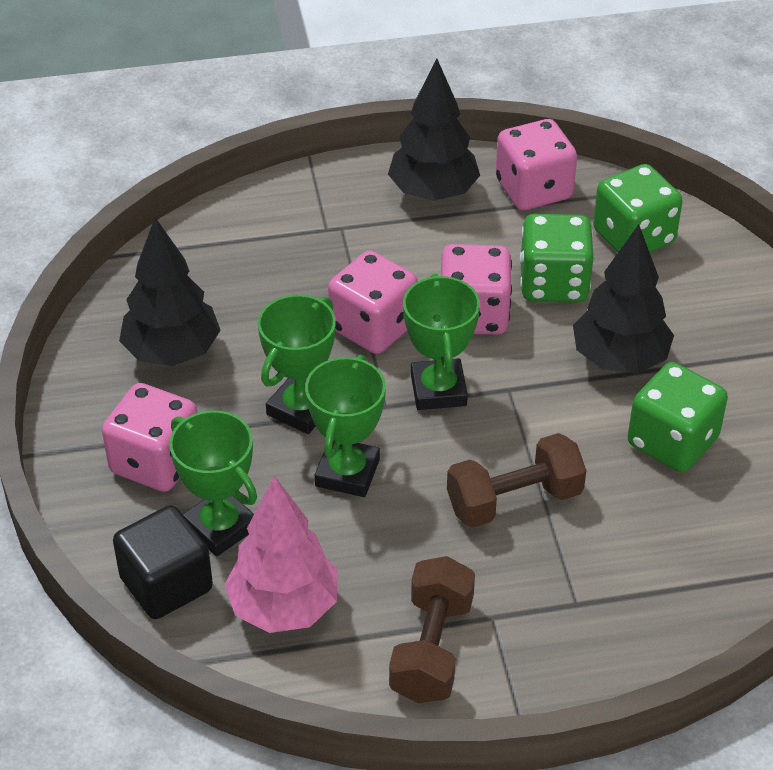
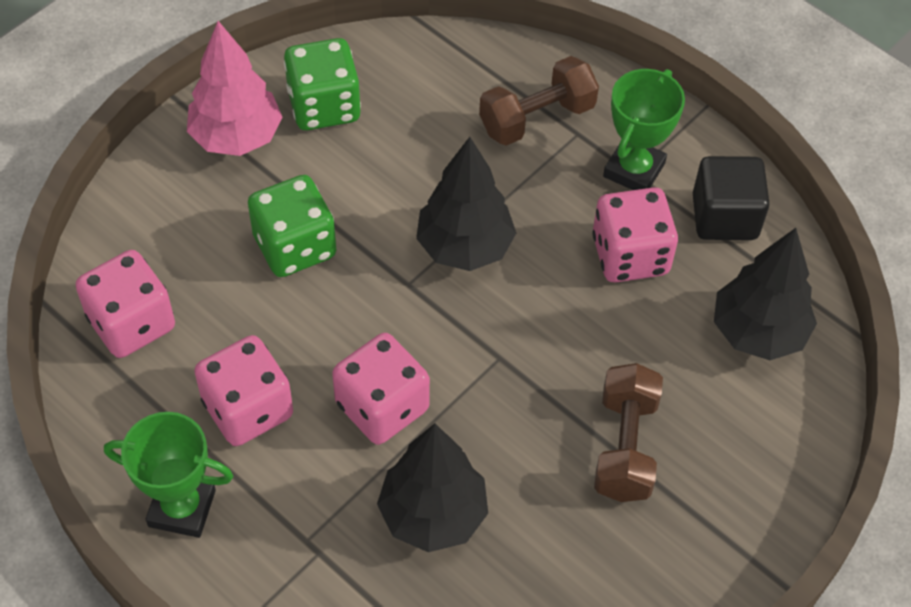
green dice: 3 -> 2
green trophy: 4 -> 2

